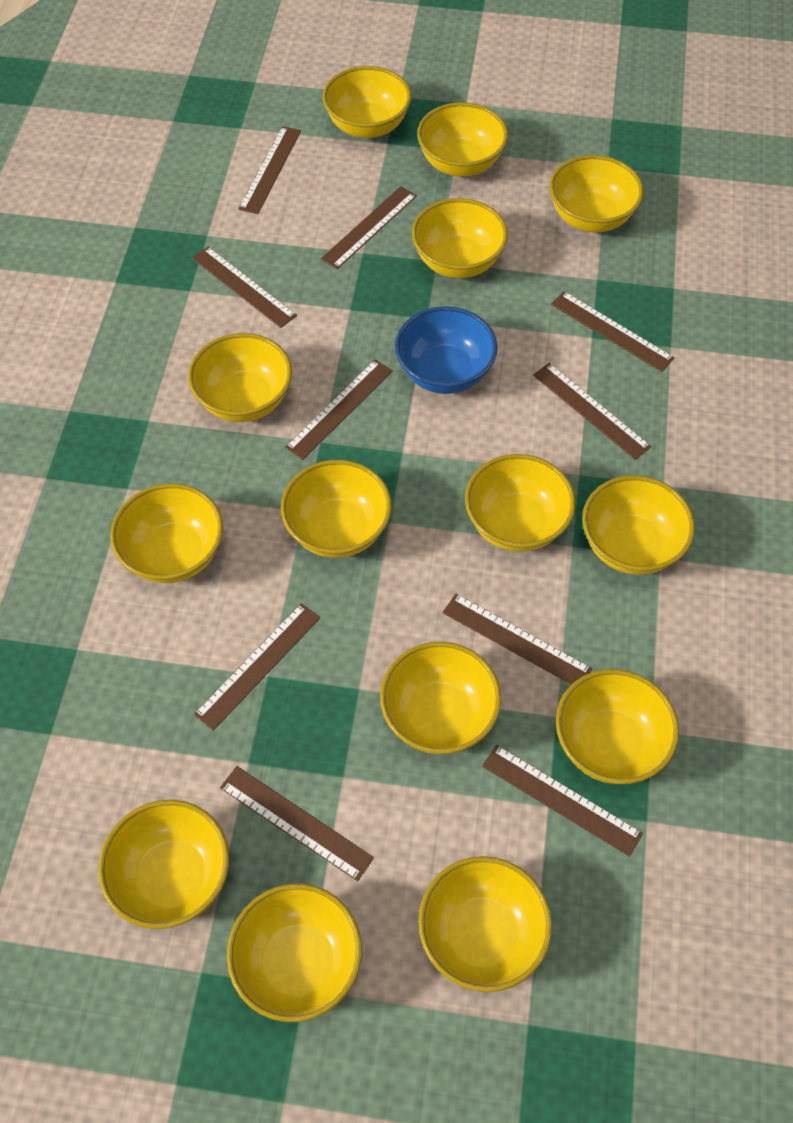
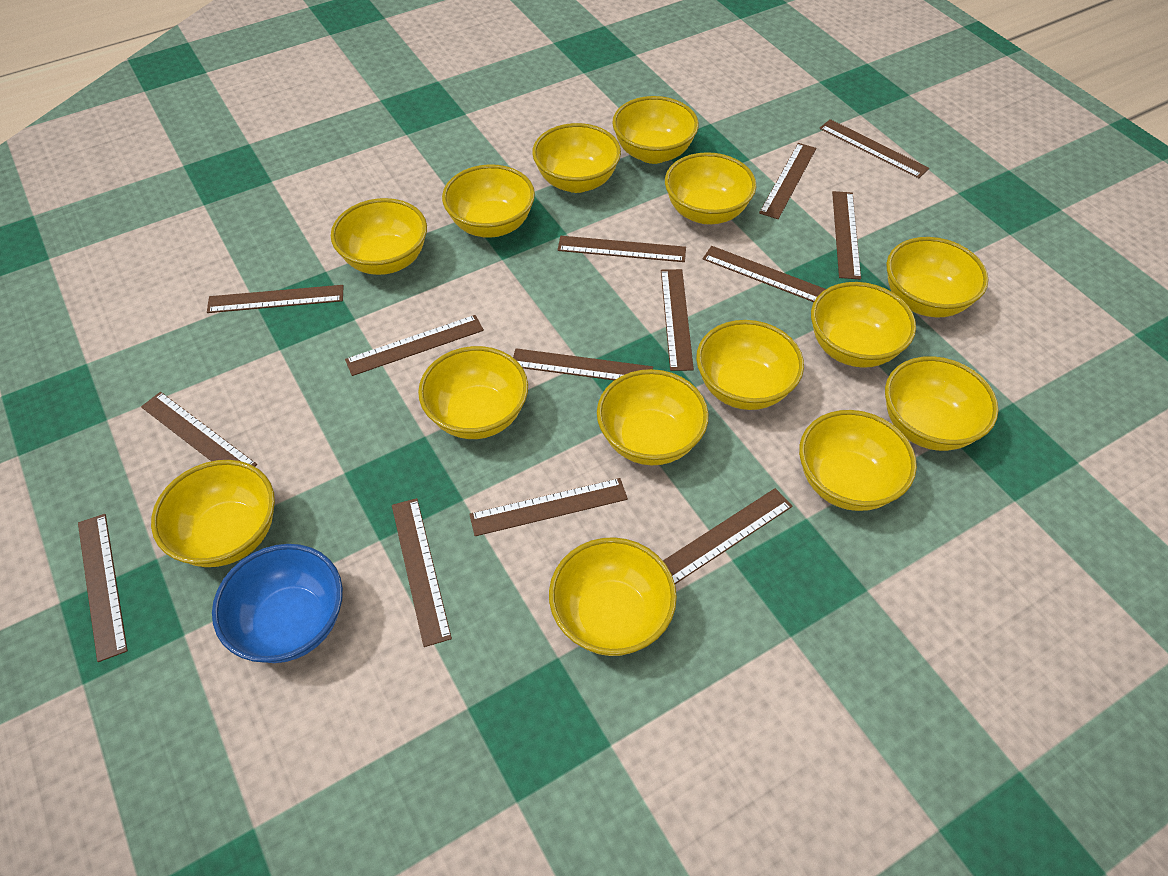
brown ruler: 10 -> 14

